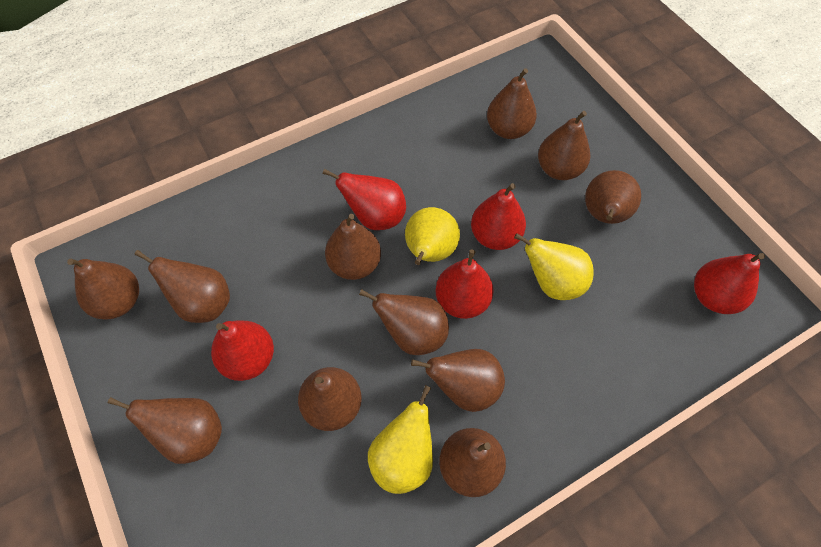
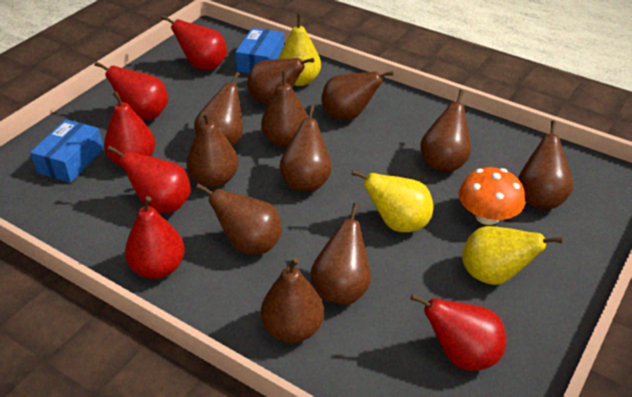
blue box: 0 -> 2
orange mushroom: 0 -> 1
red pear: 5 -> 6

